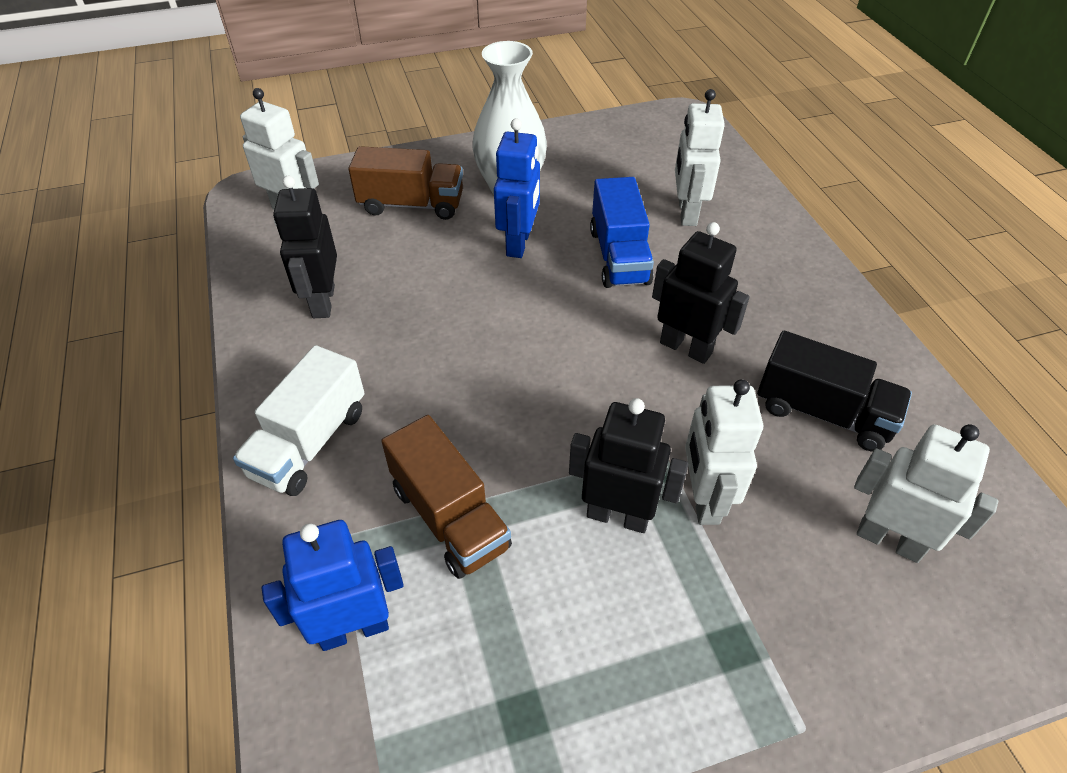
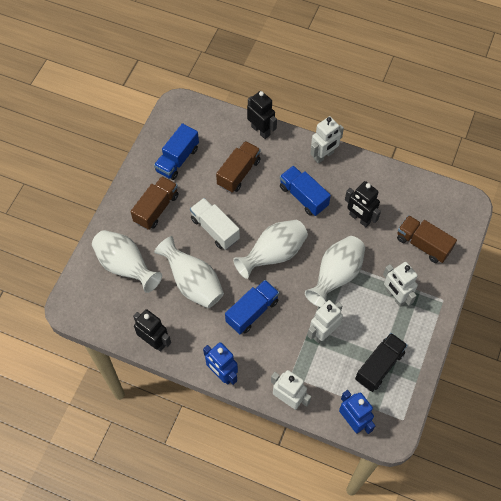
blue truck: 1 -> 3
brown truck: 2 -> 3
white vase: 1 -> 4

